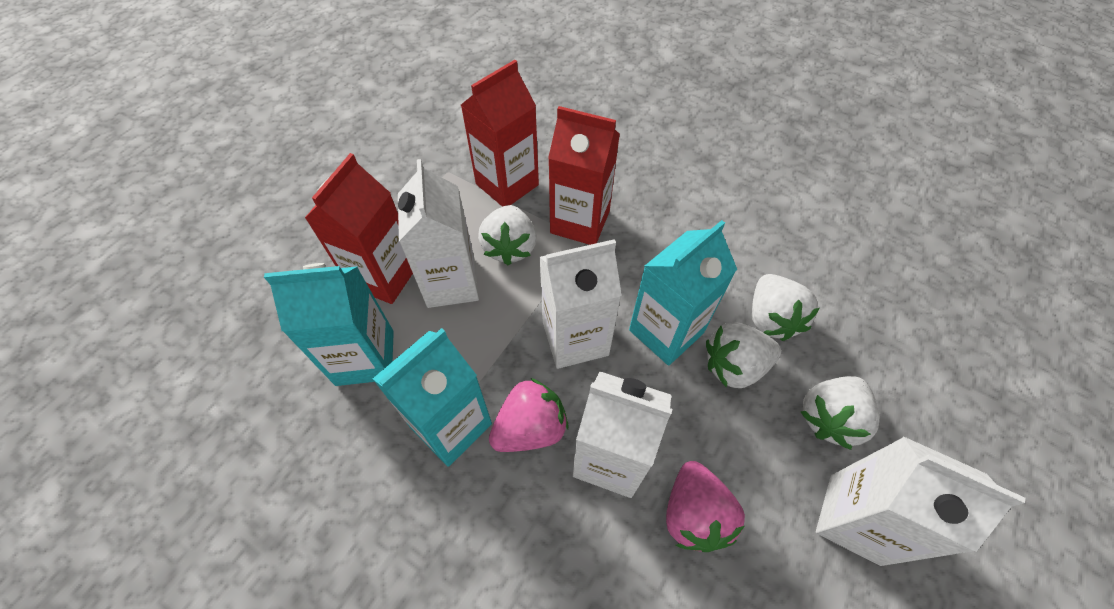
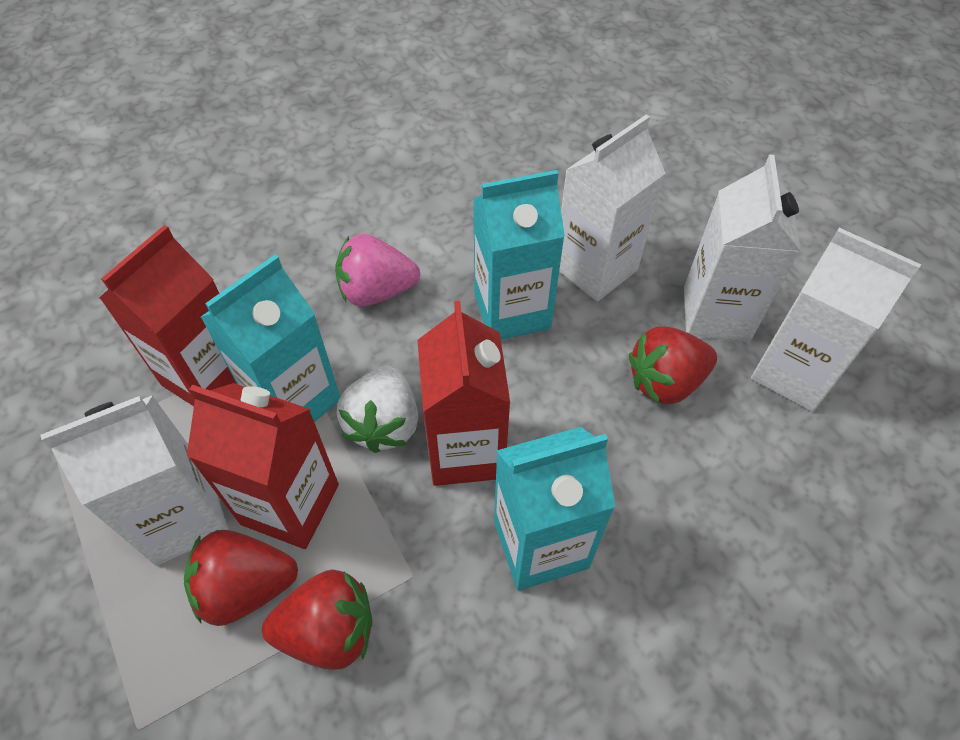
pink strawberry: 2 -> 1
red strawberry: 0 -> 3
white strawberry: 4 -> 1

